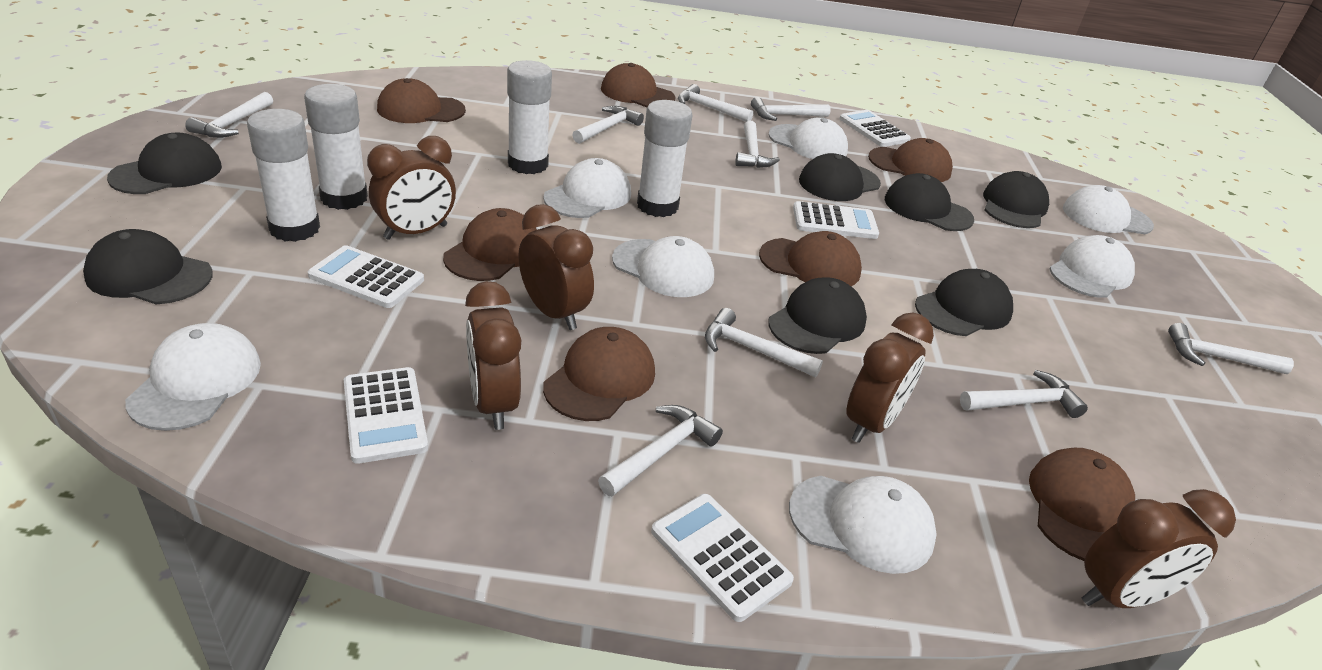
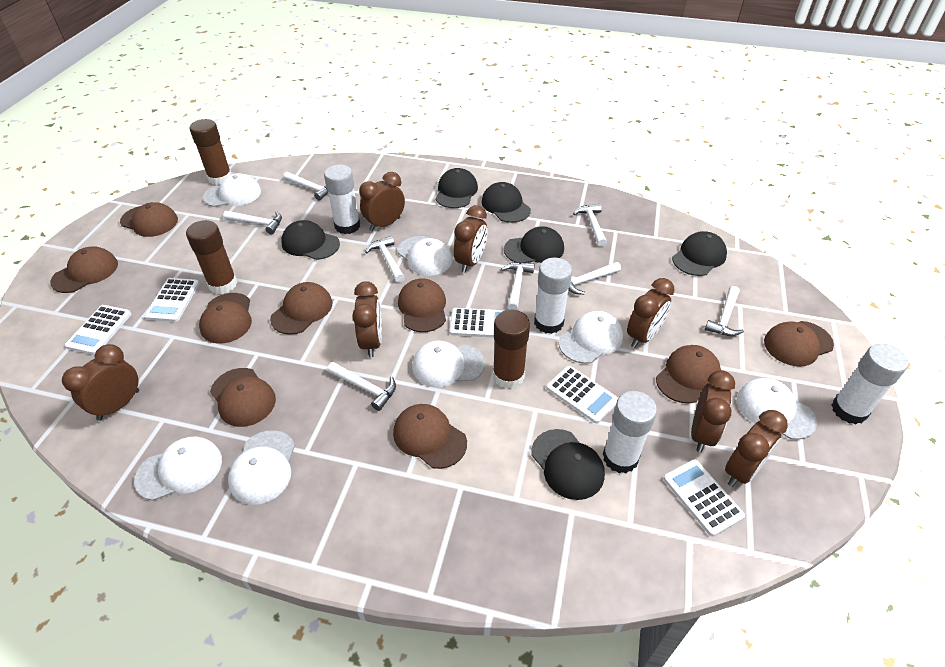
black cap: 7 -> 6
brown cap: 7 -> 9
brown clock: 5 -> 7
brown glue stick: 0 -> 3
white hammer: 9 -> 8

